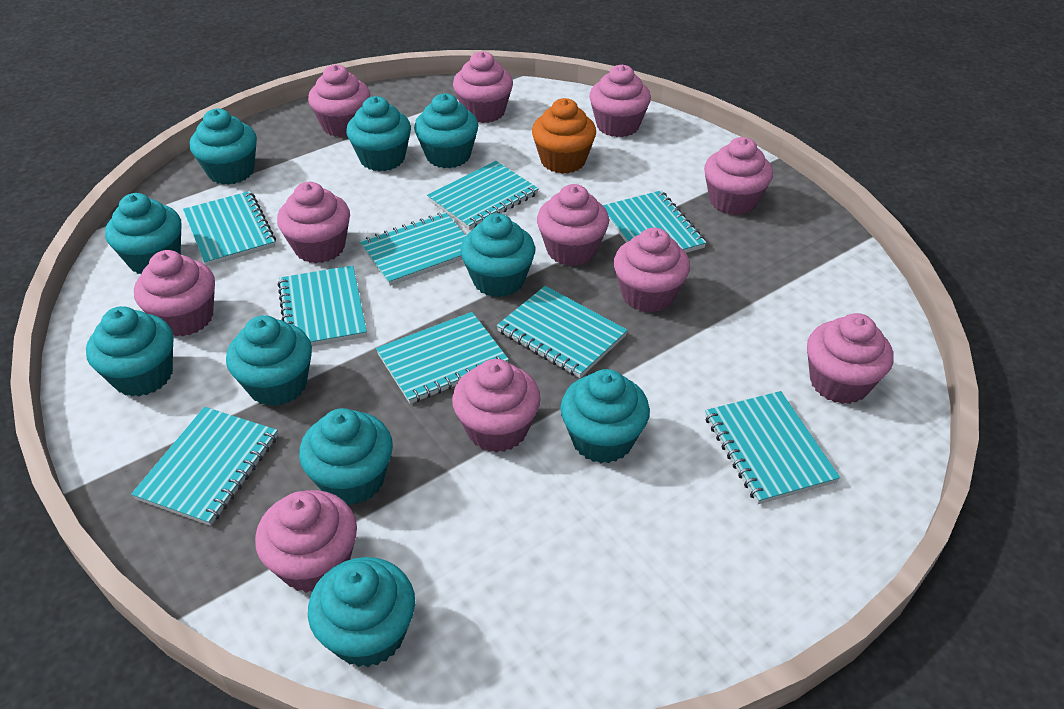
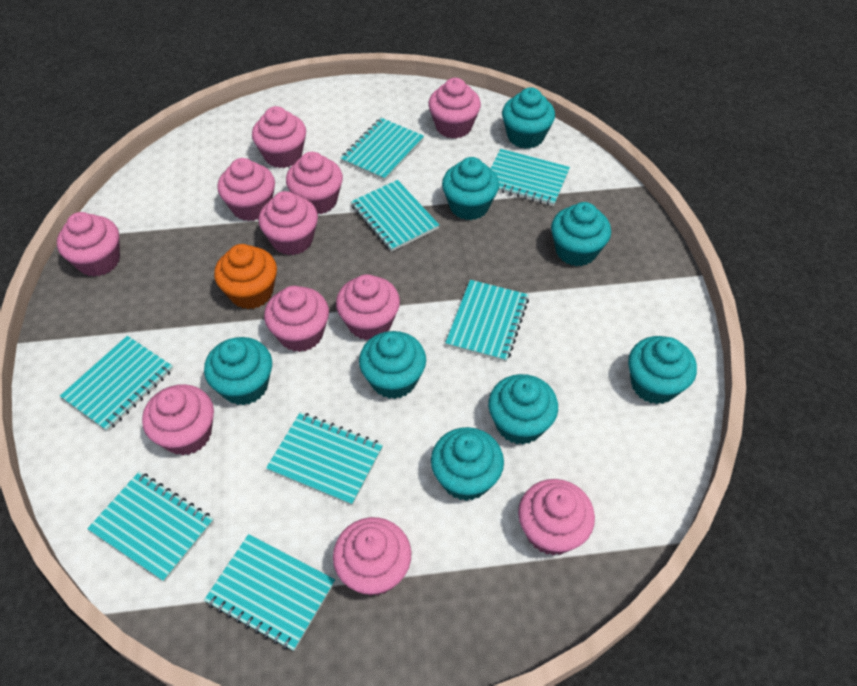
turquoise cupcake: 10 -> 8
turquoise notebook: 9 -> 8

